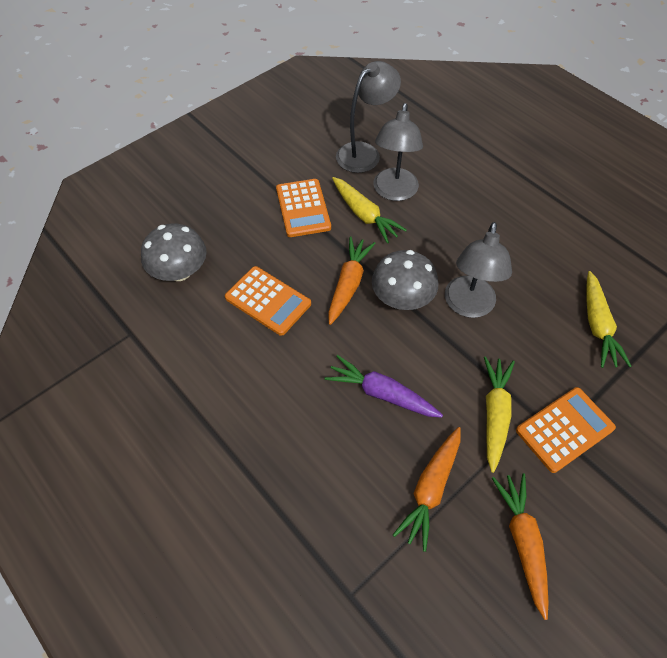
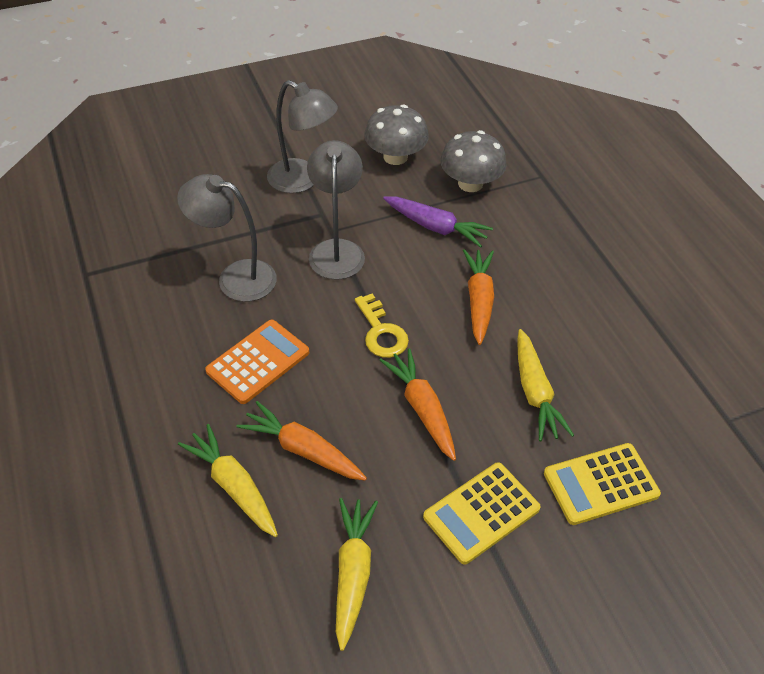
orange calculator: 3 -> 1
yellow calculator: 0 -> 2
yellow key: 0 -> 1

